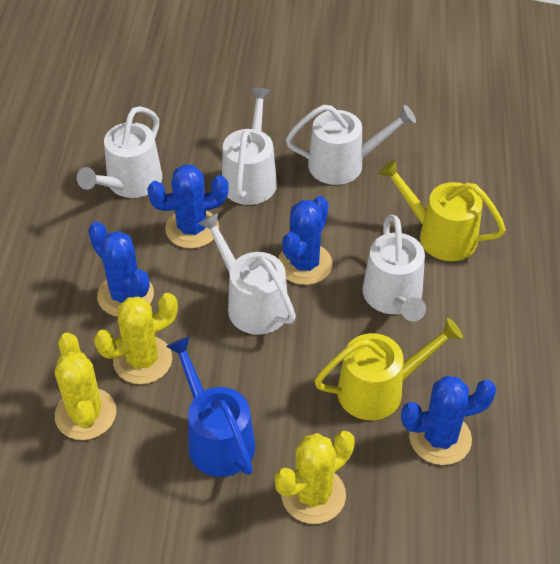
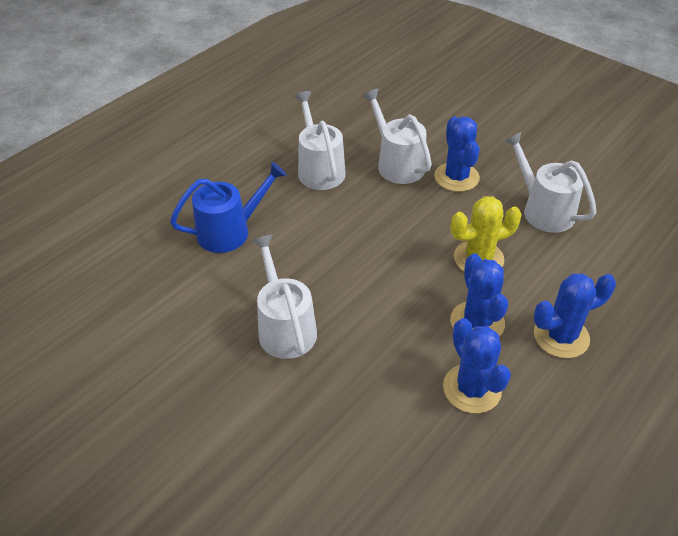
white watering can: 5 -> 4
yellow cactus: 3 -> 1
yellow watering can: 2 -> 0

